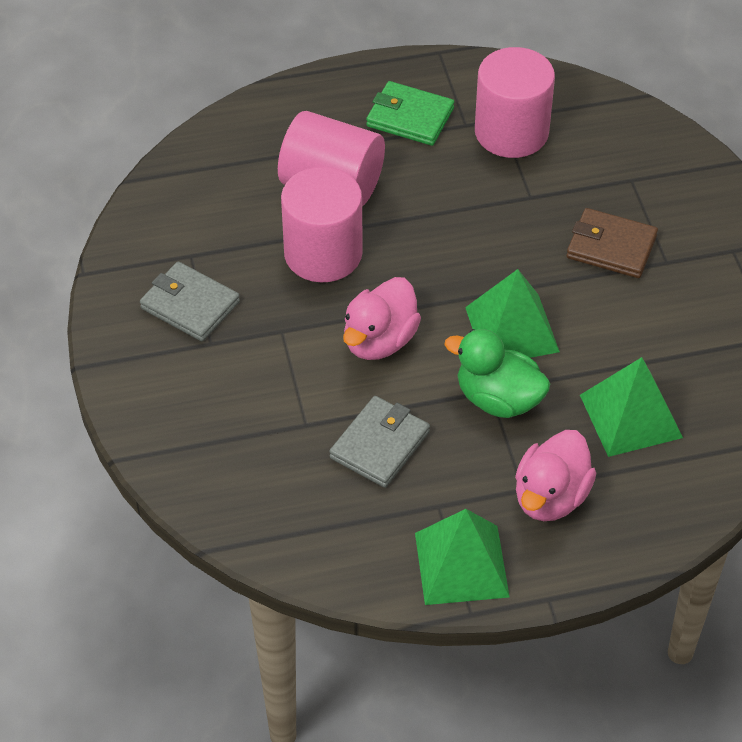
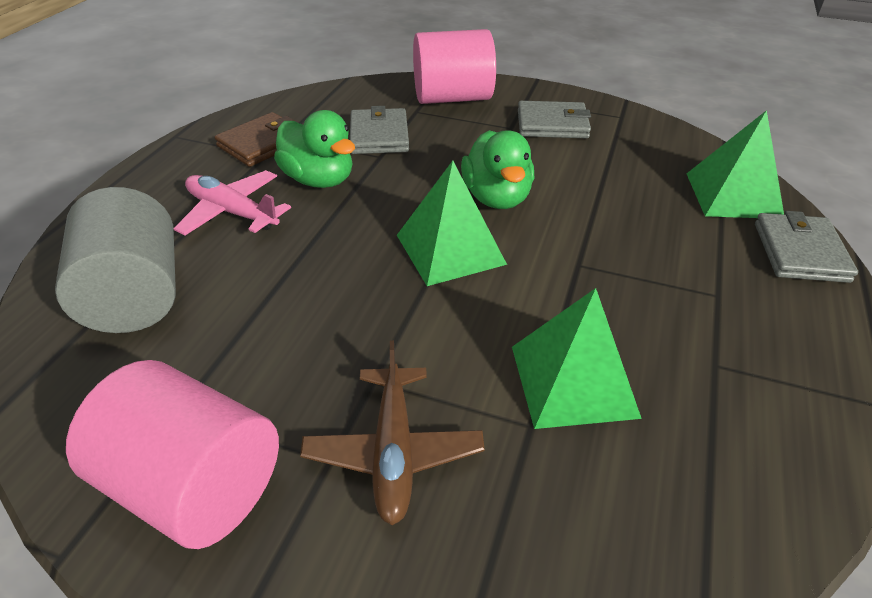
brown plane: 0 -> 1
green duck: 1 -> 2
green wallet: 1 -> 0
grey cylinder: 0 -> 1
grey wallet: 2 -> 3
pink cylinder: 3 -> 2
pink duck: 2 -> 0
pink plane: 0 -> 1

